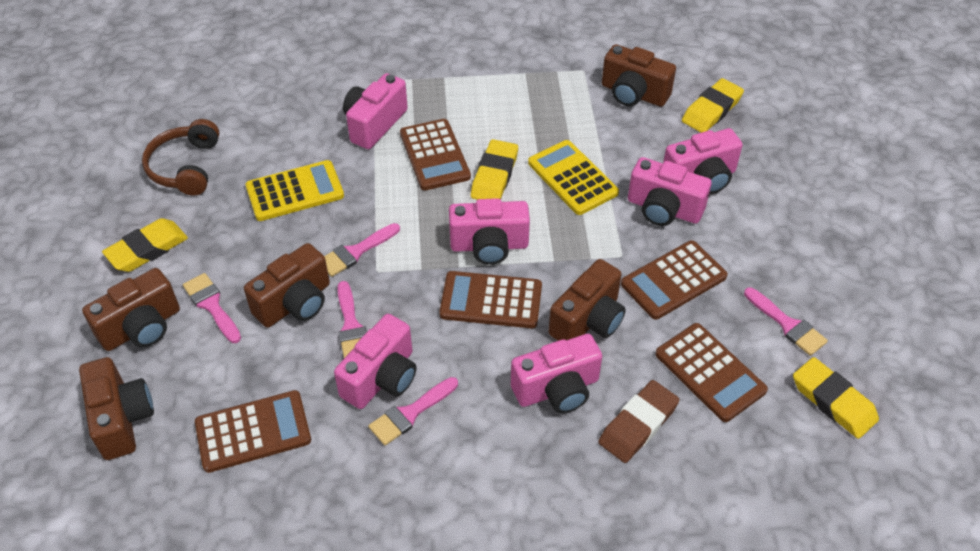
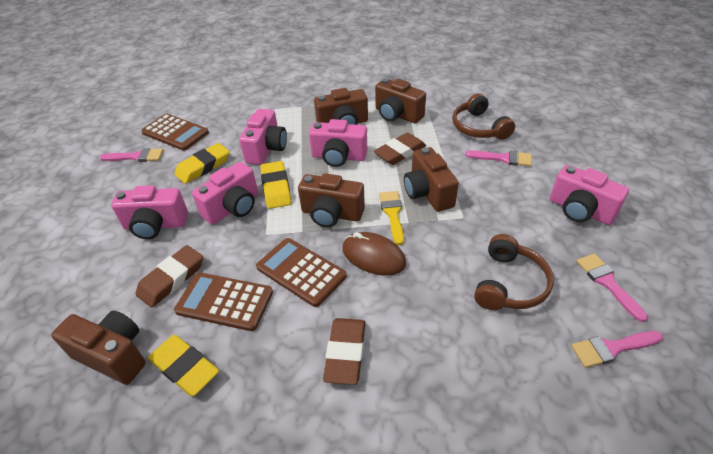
brown calculator: 5 -> 3
brown eraser: 1 -> 3
brown headphones: 1 -> 2
brown mouse: 0 -> 1
pink brush: 5 -> 4
pink camera: 6 -> 5
yellow brush: 0 -> 1
yellow calculator: 2 -> 0
yellow eraser: 4 -> 3

